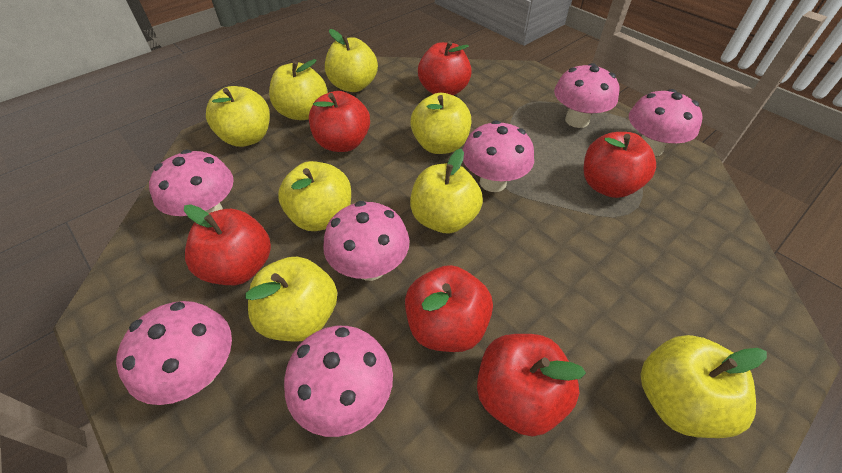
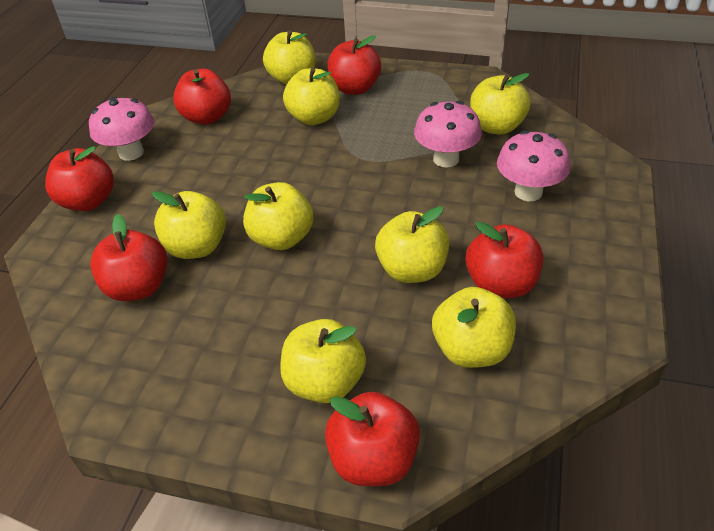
pink mushroom: 7 -> 3

